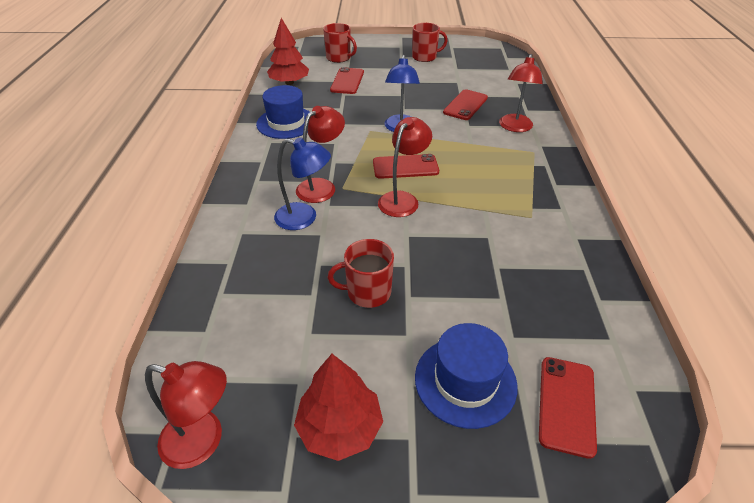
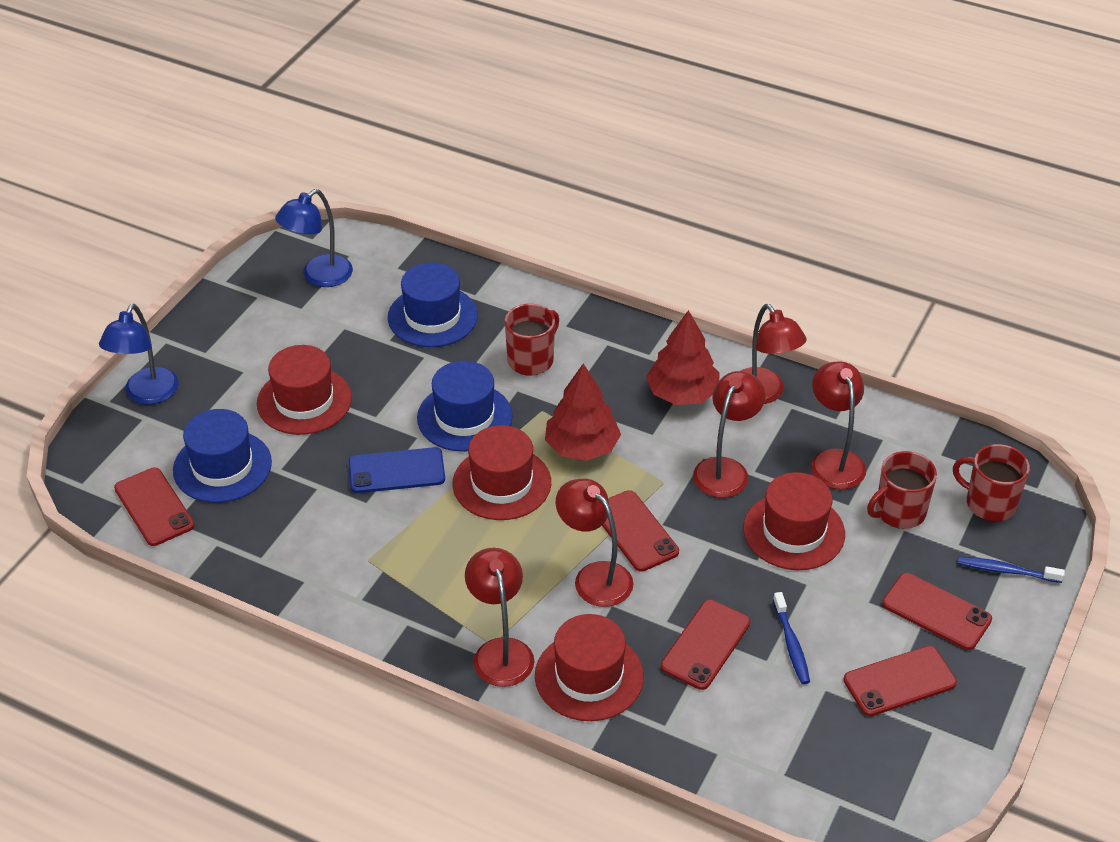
blue hat: 2 -> 3
blue phone: 0 -> 1
blue toothbrush: 0 -> 2
red hat: 0 -> 4
red lamp: 4 -> 5
red phone: 4 -> 5

